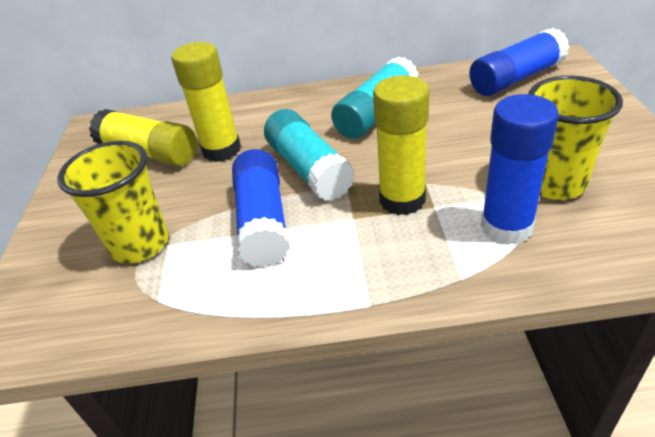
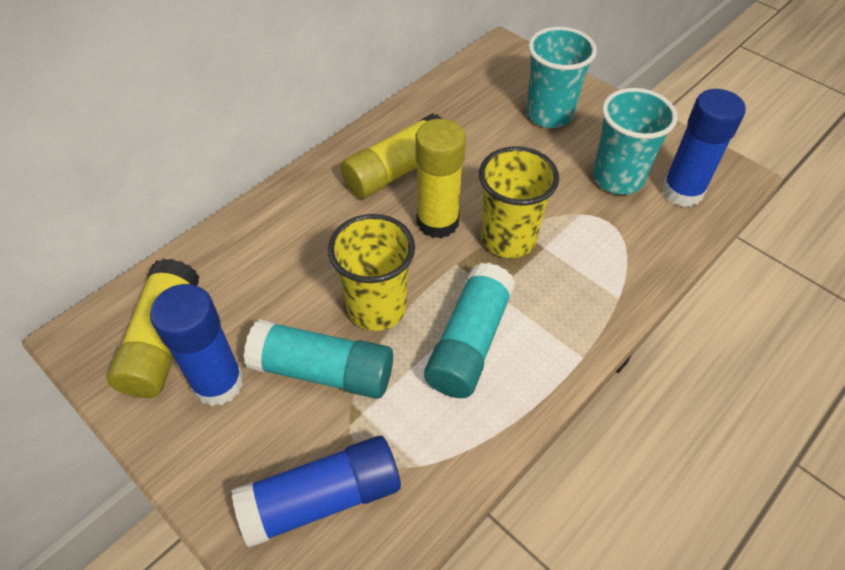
turquoise cup: 0 -> 2

